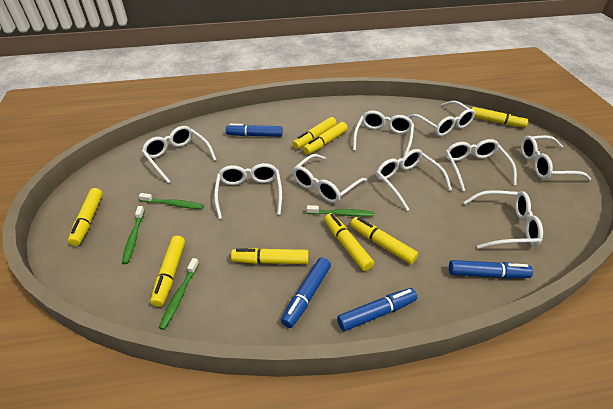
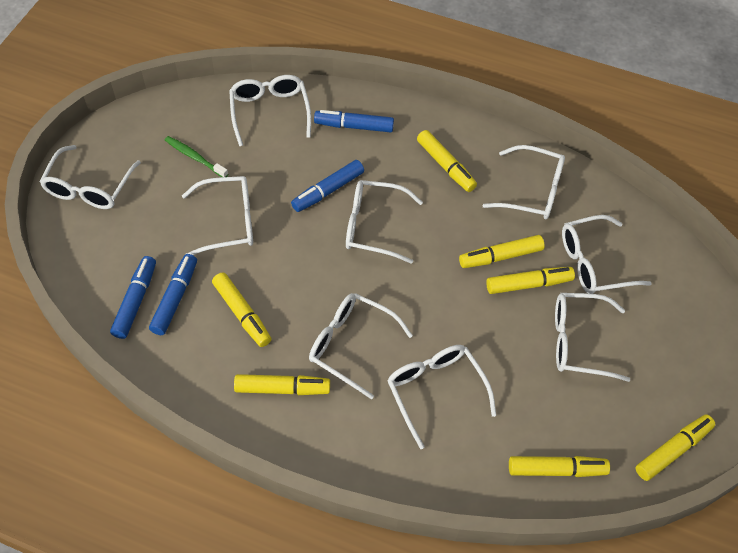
green toothbrush: 4 -> 1
yellow marker: 8 -> 7

